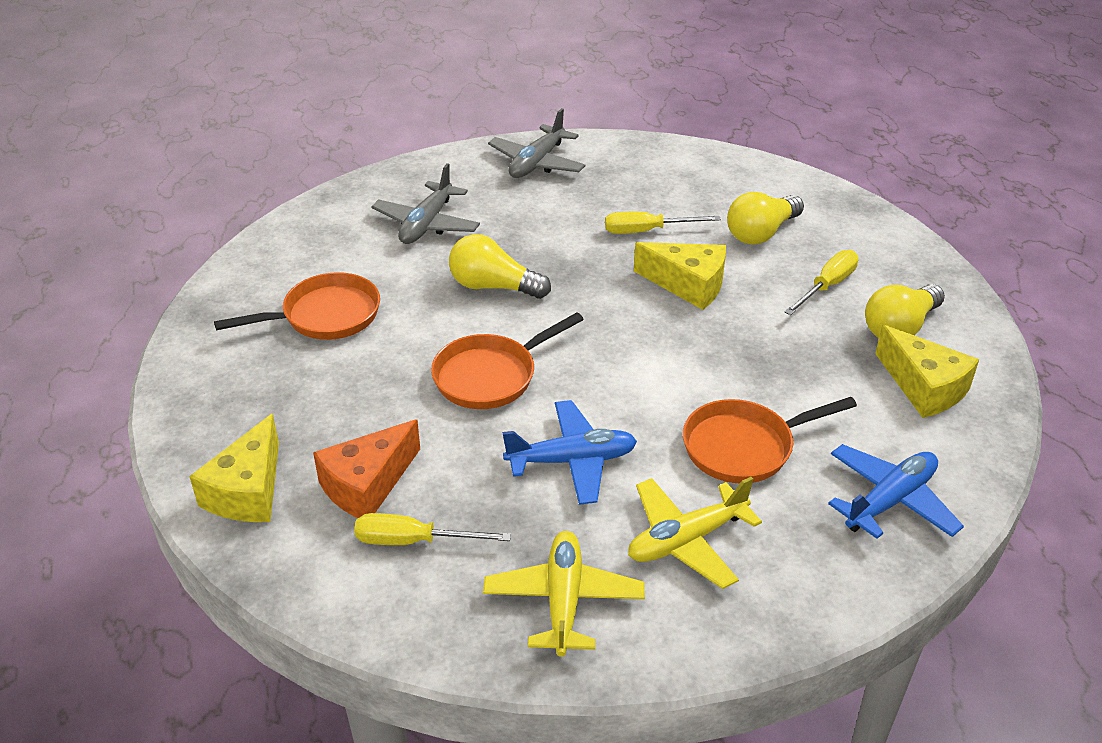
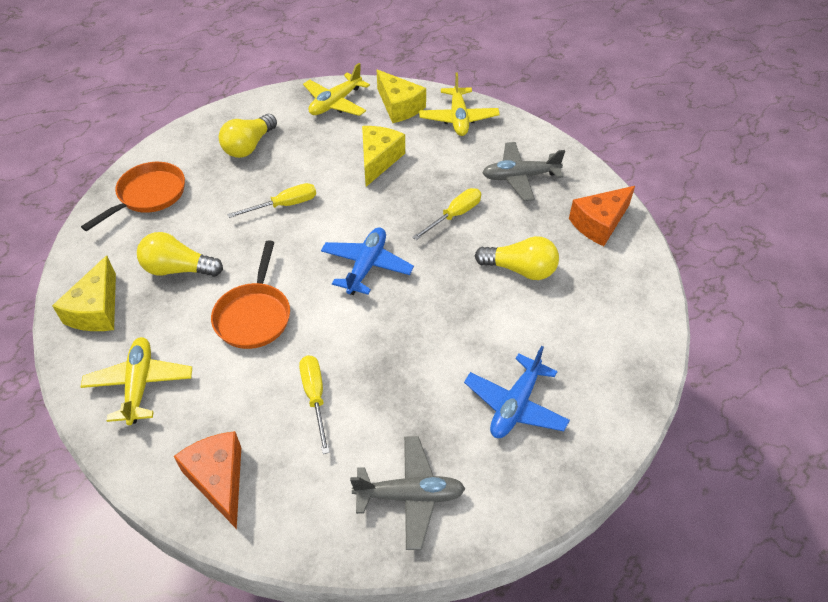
orange cheese: 1 -> 2
orange pan: 3 -> 2
yellow plane: 2 -> 3

